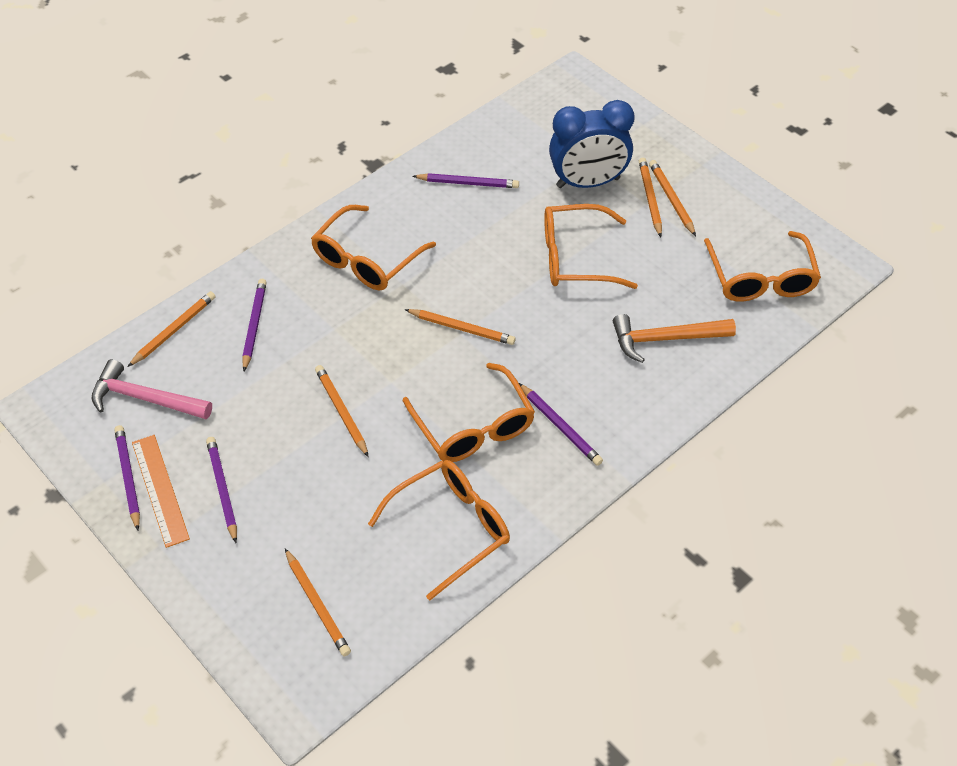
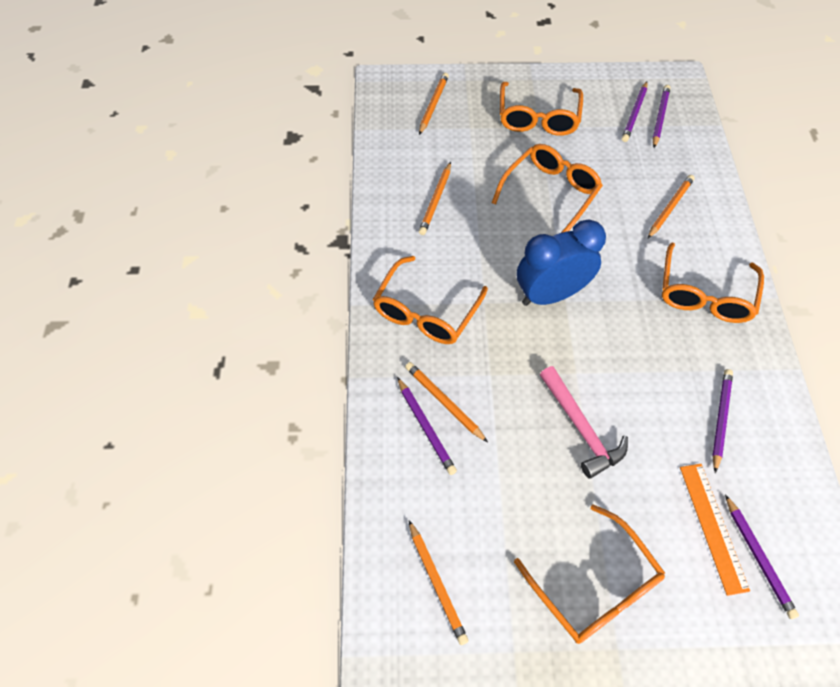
orange hammer: 1 -> 0
orange pencil: 6 -> 5

